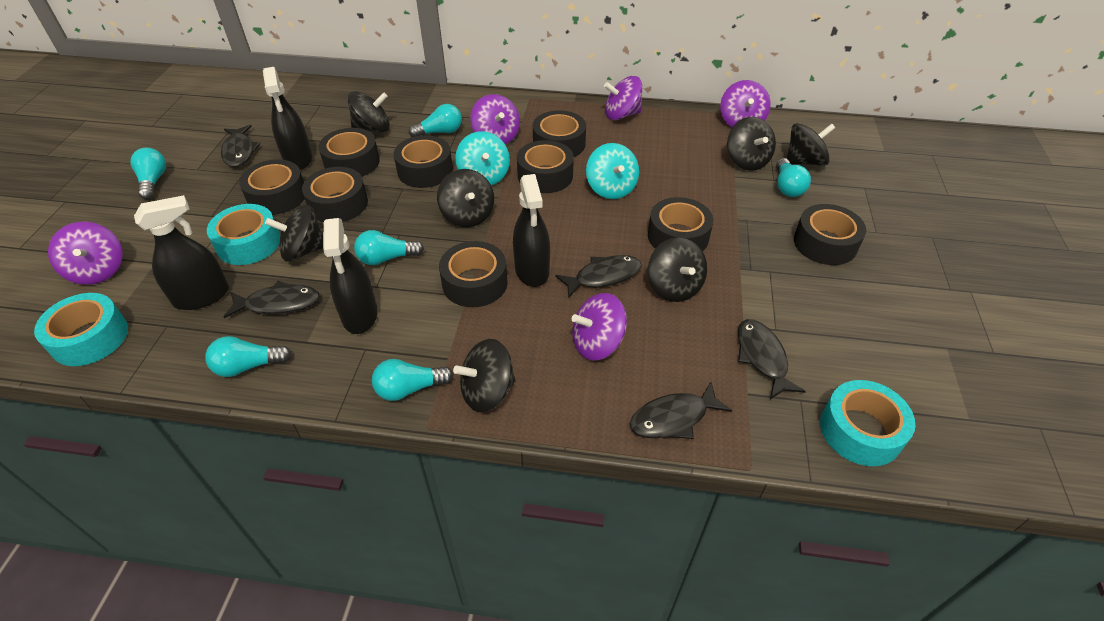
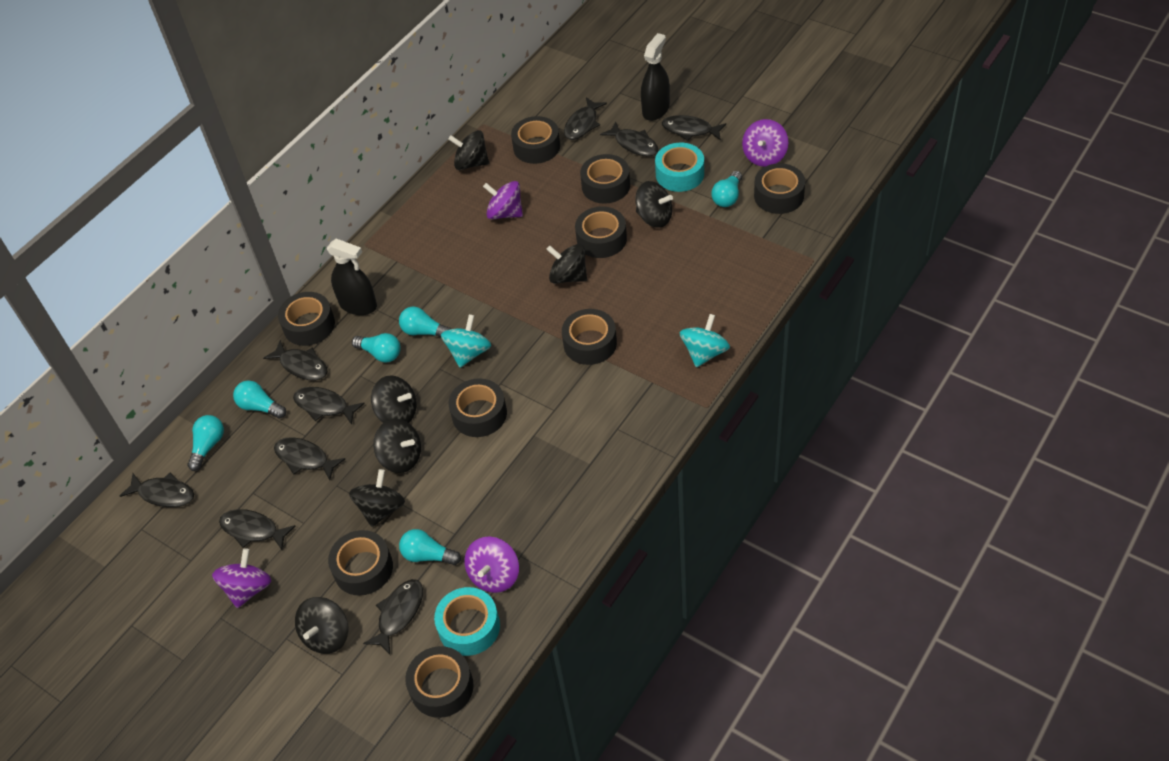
black fish: 5 -> 9
black spray bottle: 4 -> 2
purple spinning top: 5 -> 4
turquoise tape: 3 -> 2

